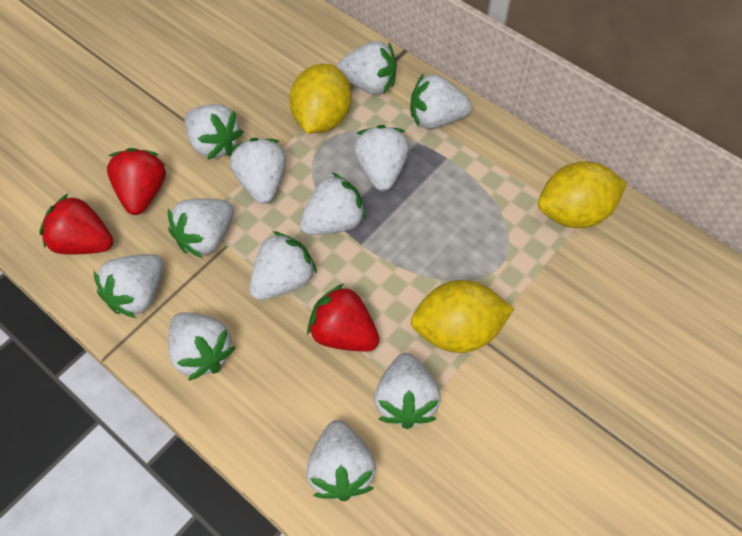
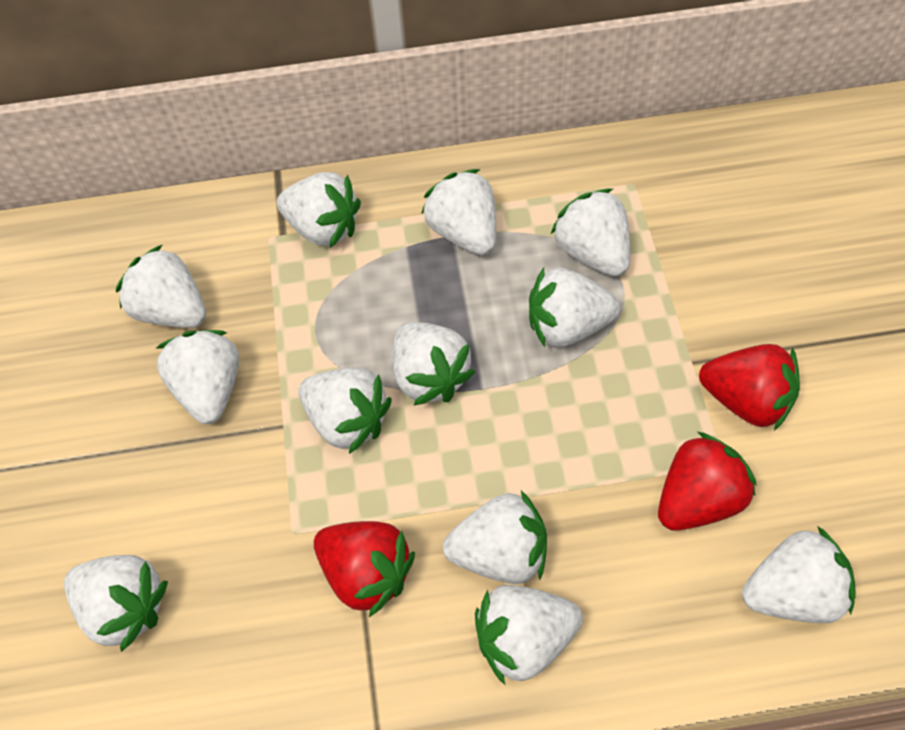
yellow lemon: 3 -> 0

